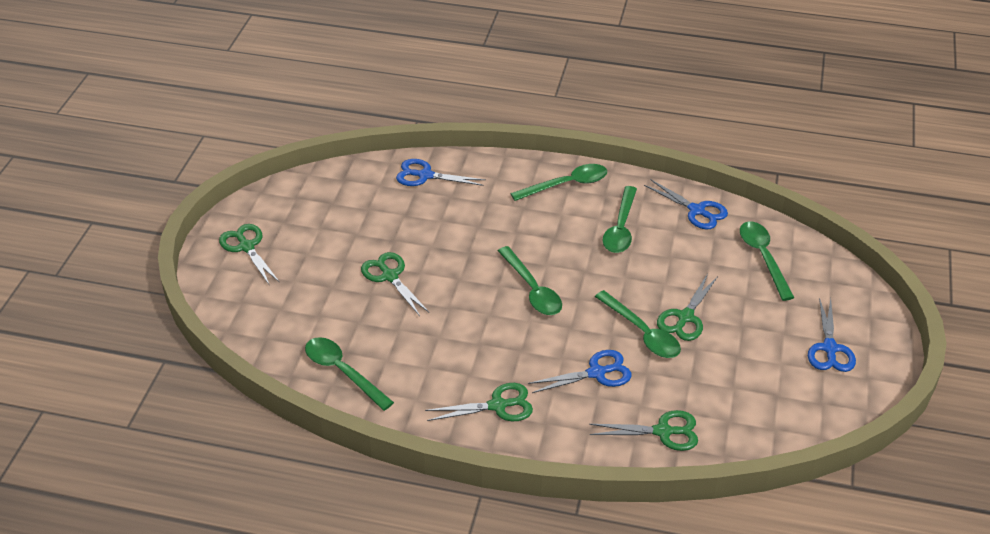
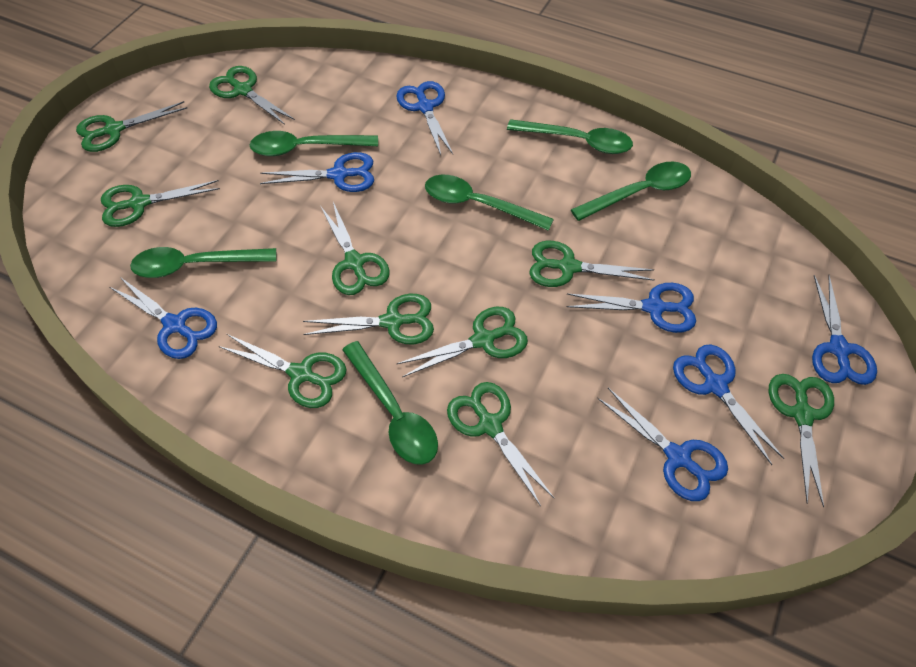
blue scissors: 4 -> 7
green scissors: 5 -> 10

